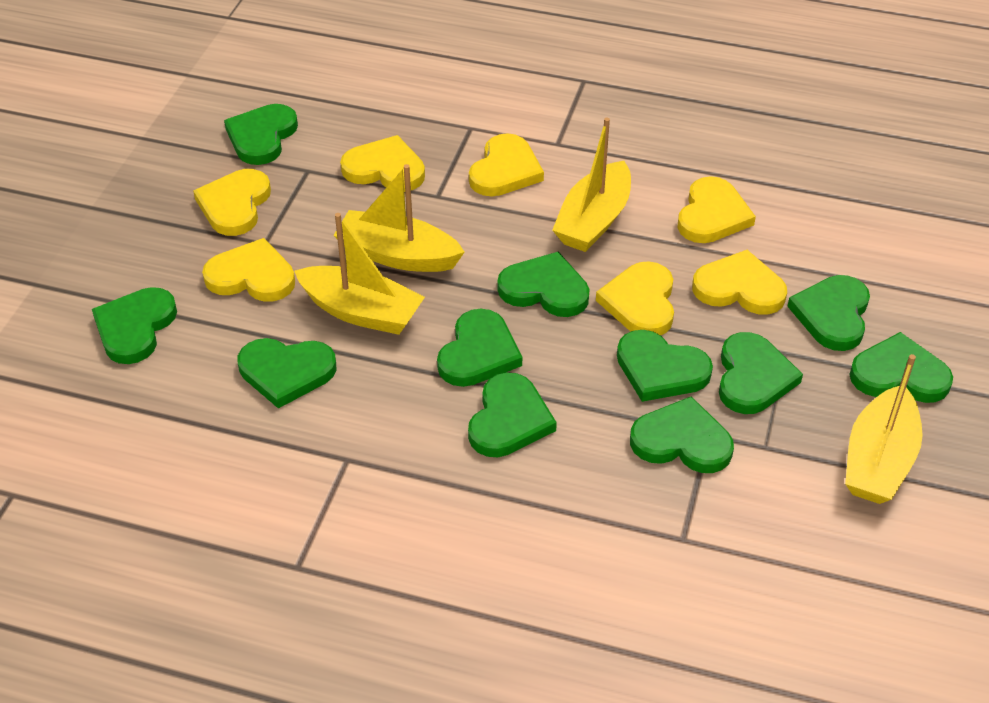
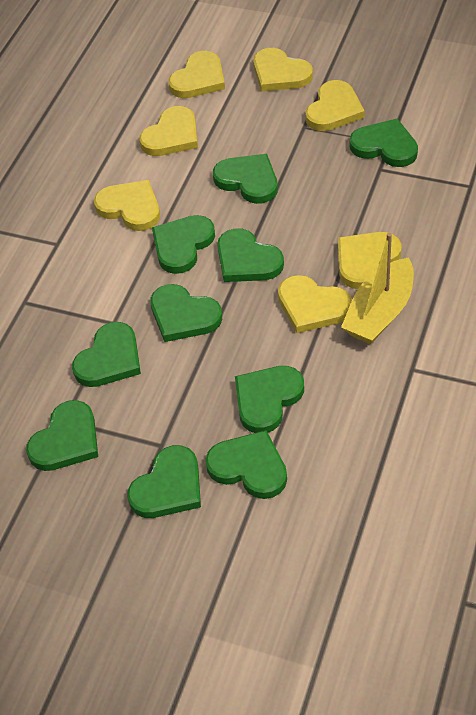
green heart: 11 -> 10
yellow boat: 4 -> 1

